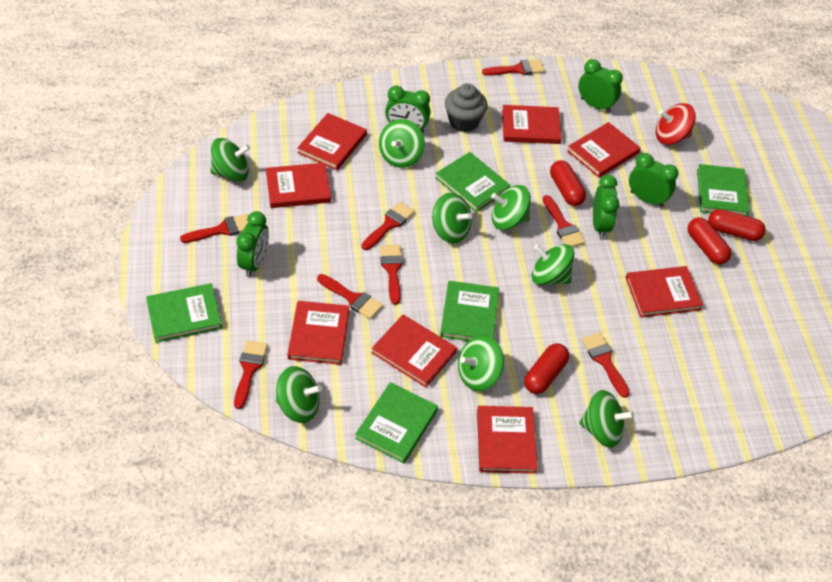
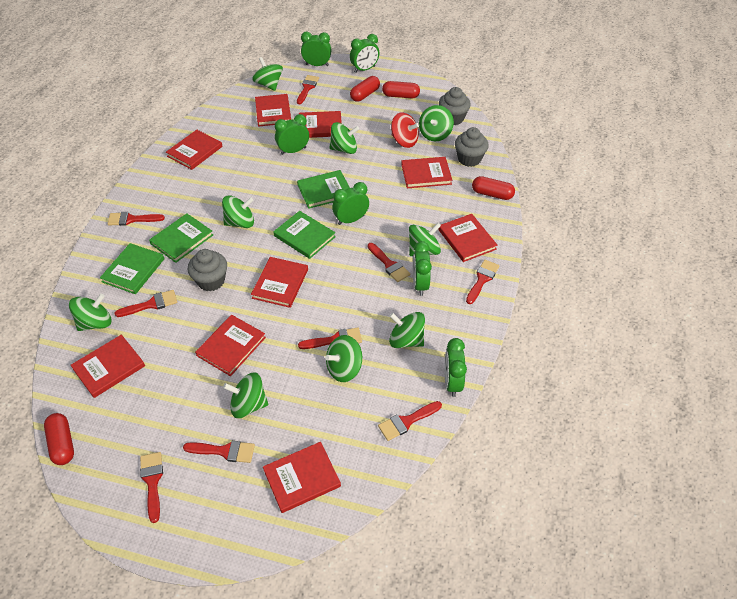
green book: 5 -> 4
green clock: 5 -> 6
green spinning top: 8 -> 9
grey cupcake: 1 -> 3
red book: 8 -> 9
red brush: 8 -> 9

